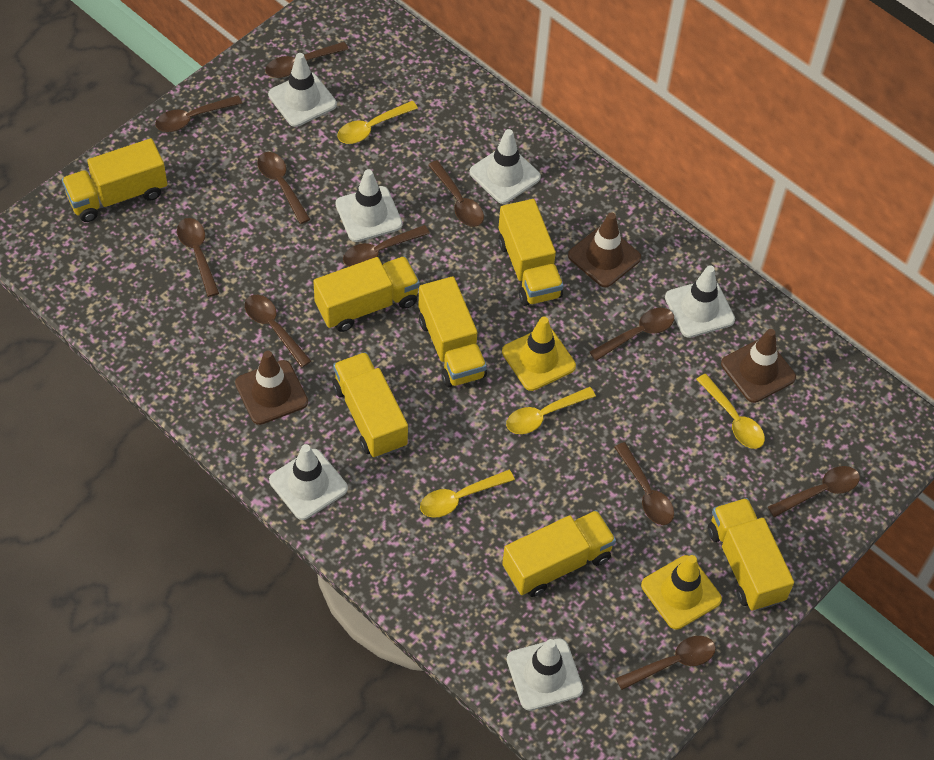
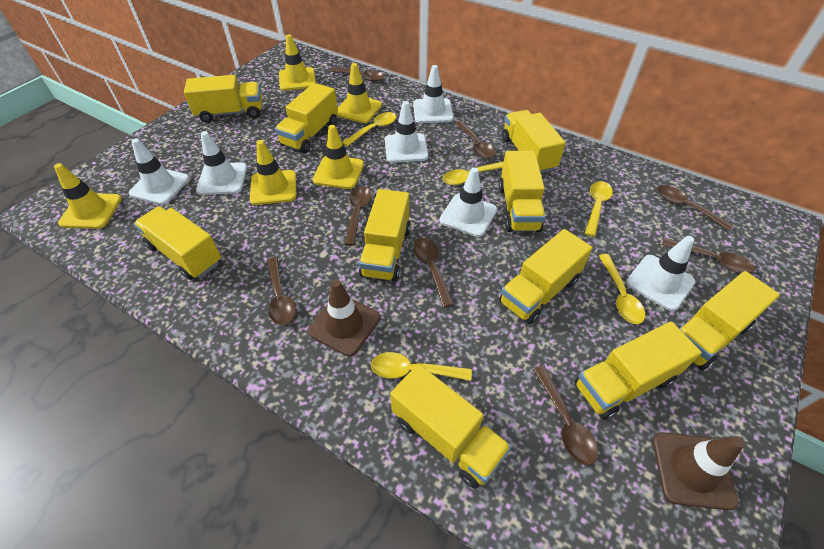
brown spoon: 11 -> 8
brown traffic cone: 3 -> 2
yellow spoon: 4 -> 5
yellow traffic cone: 2 -> 5
yellow truck: 7 -> 10

